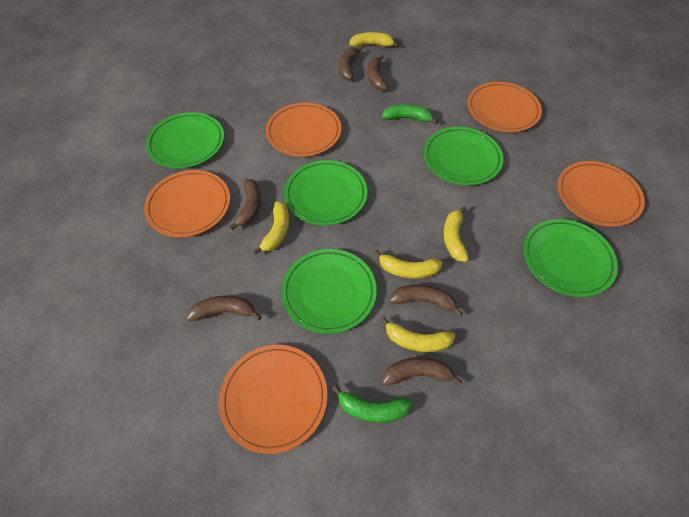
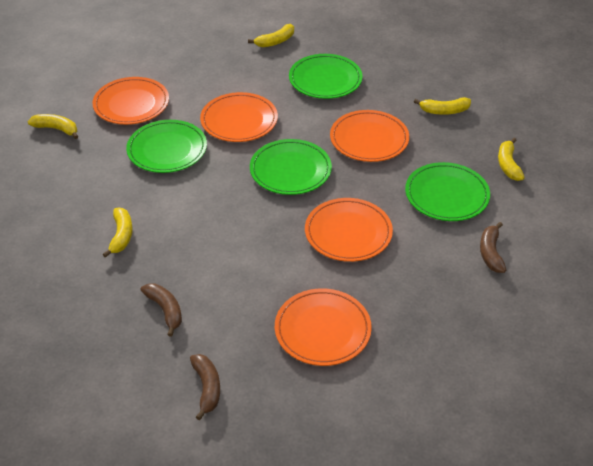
brown banana: 6 -> 3
green banana: 2 -> 0
green plate: 5 -> 4

